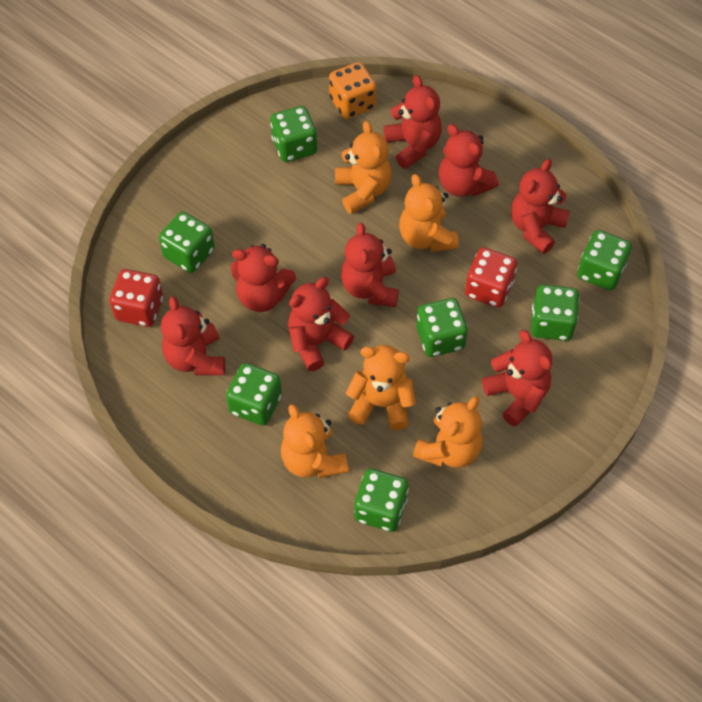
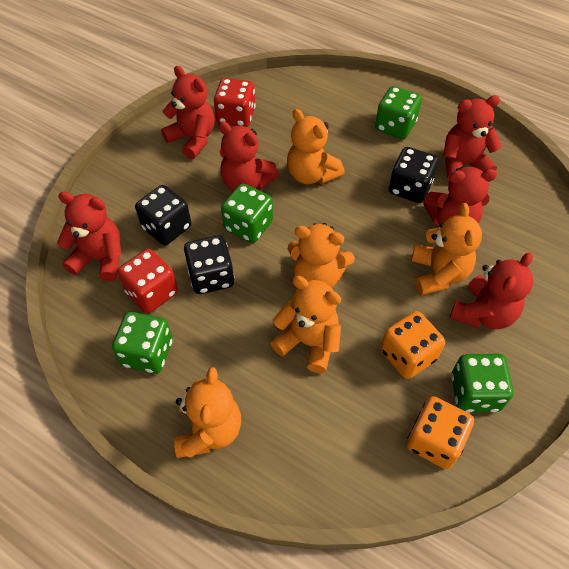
black dice: 0 -> 3
green dice: 7 -> 4
orange dice: 1 -> 2
red teddy bear: 8 -> 6

